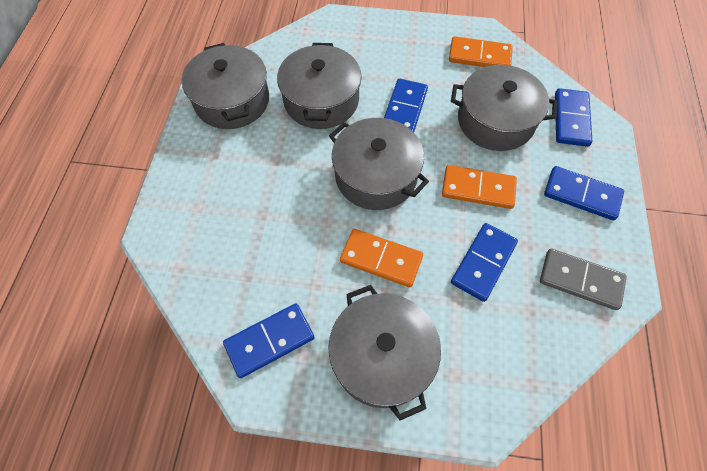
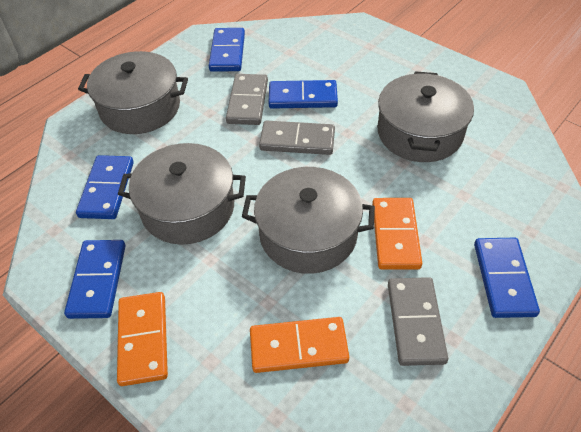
grey domino: 1 -> 3
grey pot: 5 -> 4

